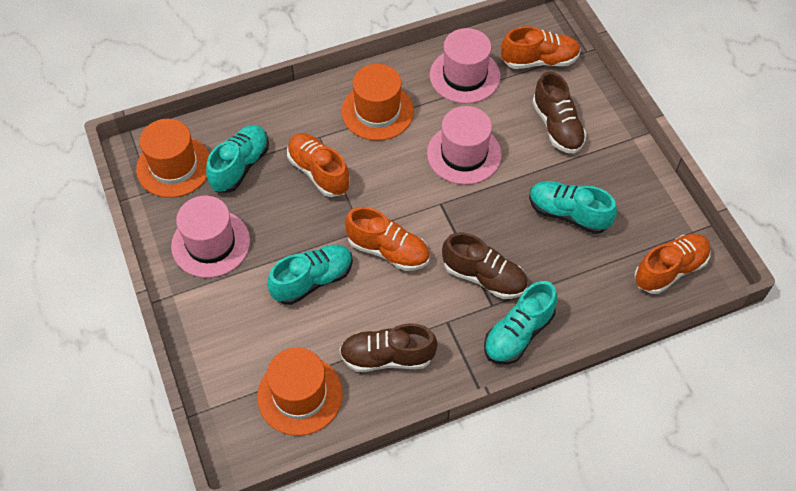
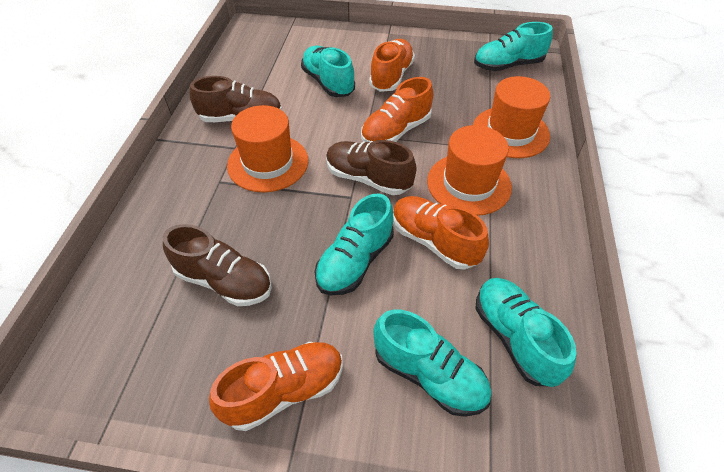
pink hat: 3 -> 0
turquoise shoe: 4 -> 5

